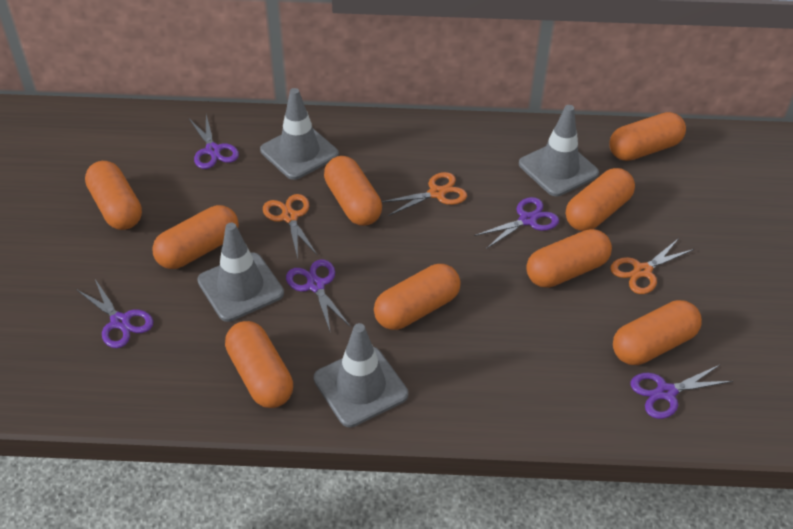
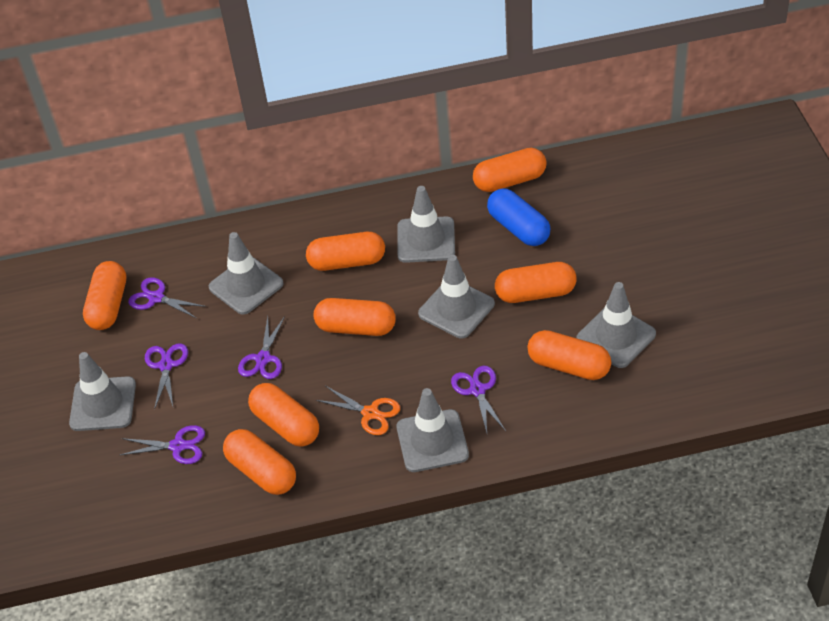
blue capsule: 0 -> 1
grey traffic cone: 4 -> 6
orange capsule: 9 -> 8
orange scissors: 3 -> 1

